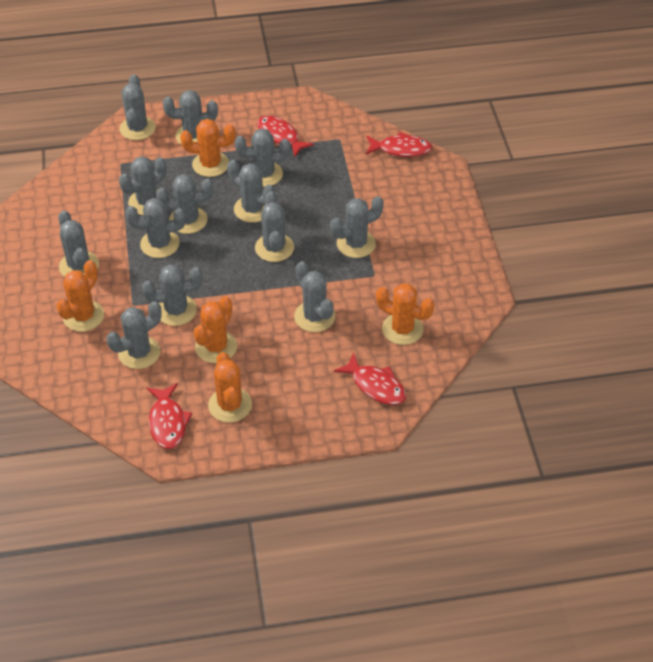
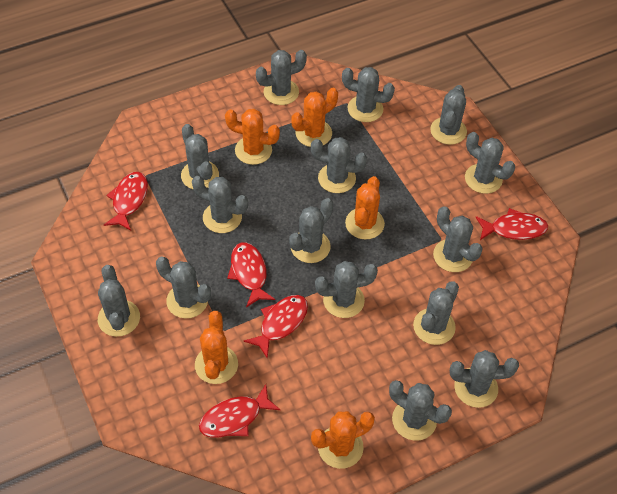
grey cactus: 13 -> 15
red fish: 4 -> 5

